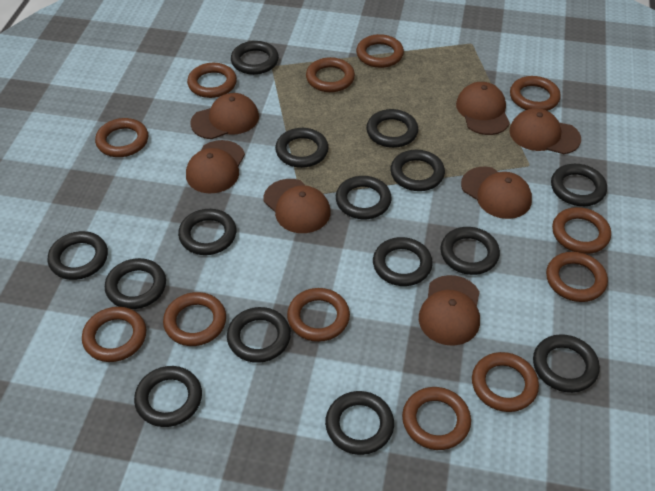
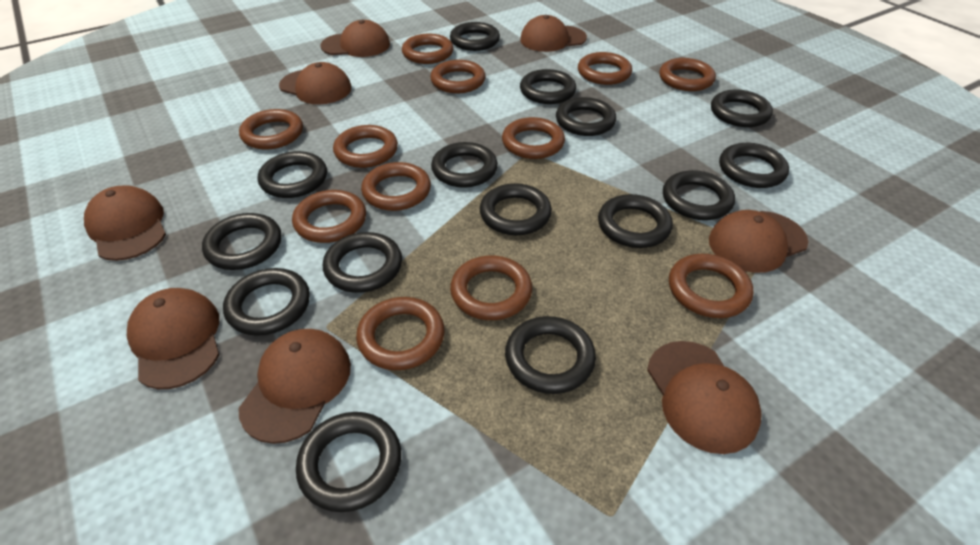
brown cap: 7 -> 8

